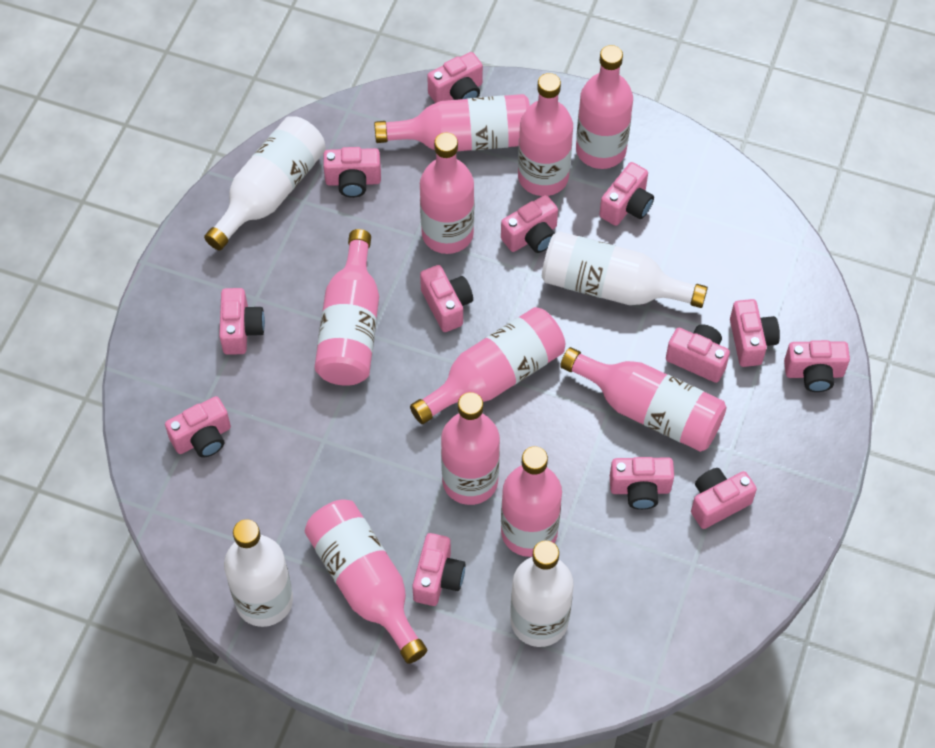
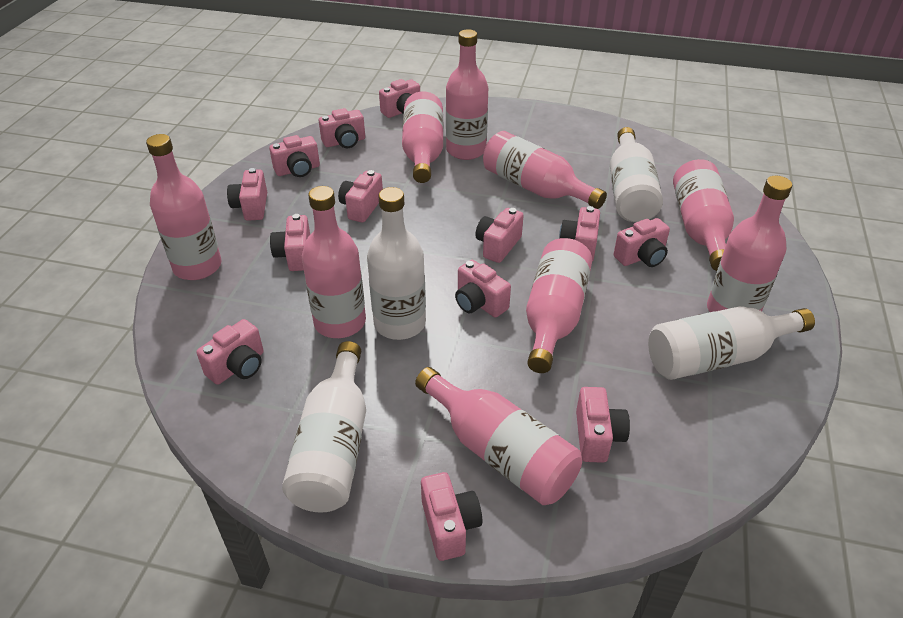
pink bottle: 10 -> 9

